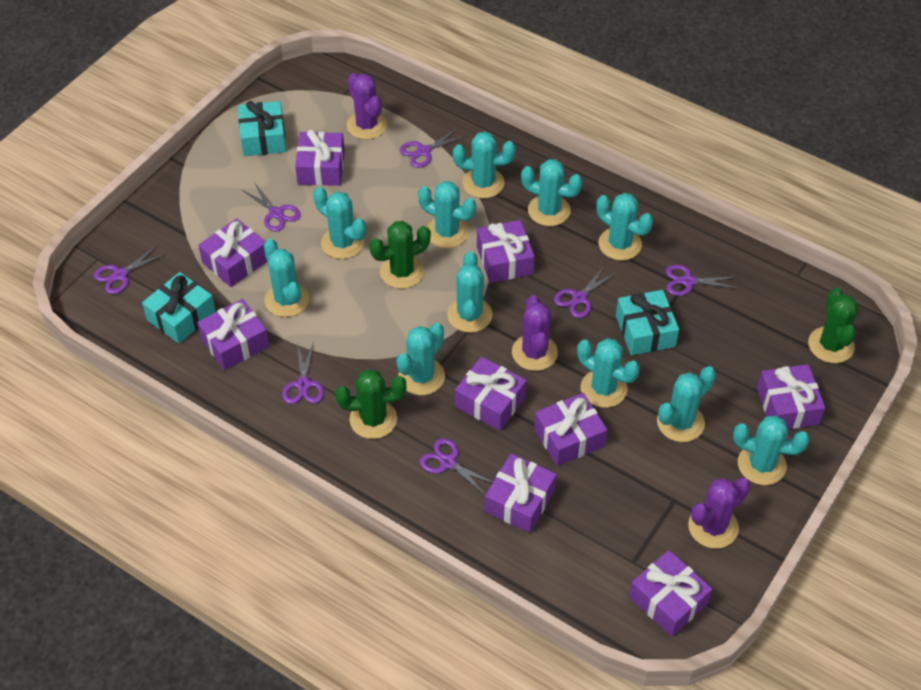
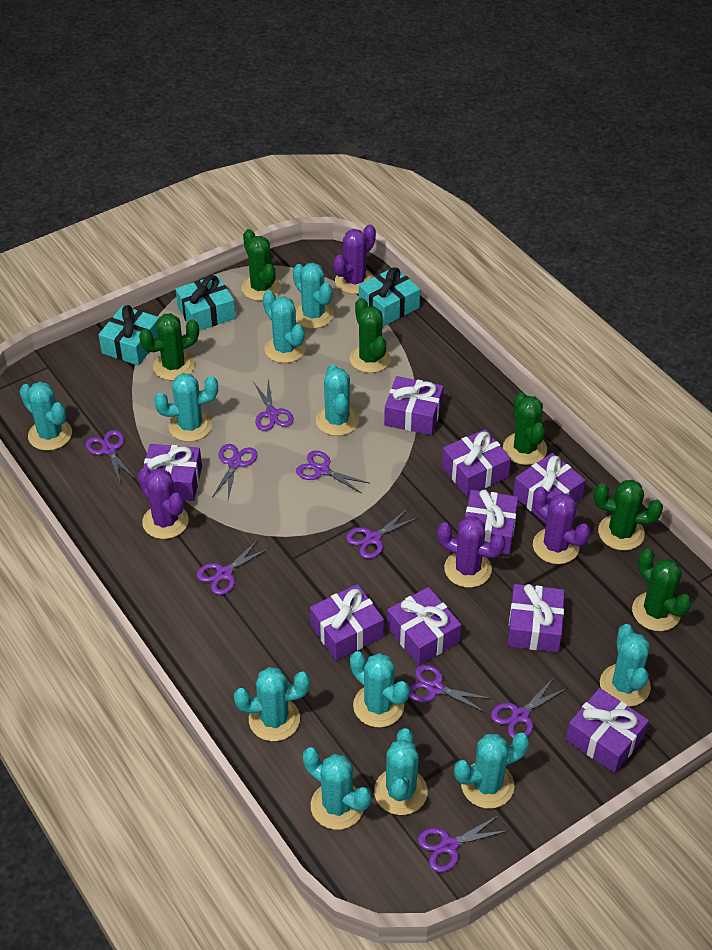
green cactus: 3 -> 6
purple cactus: 3 -> 4
purple scissors: 7 -> 9

